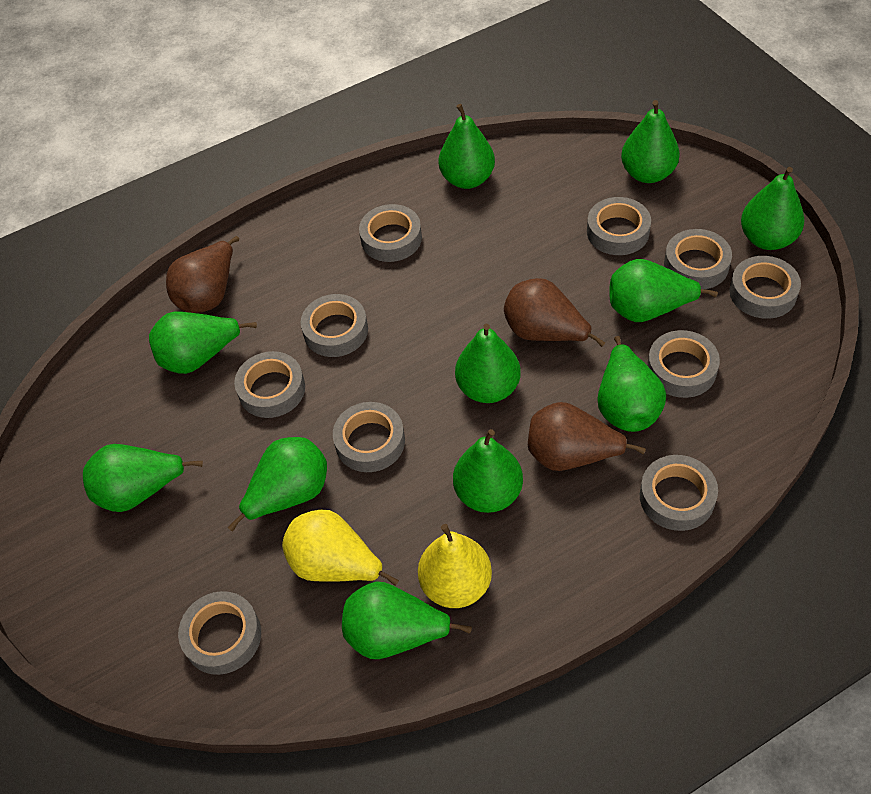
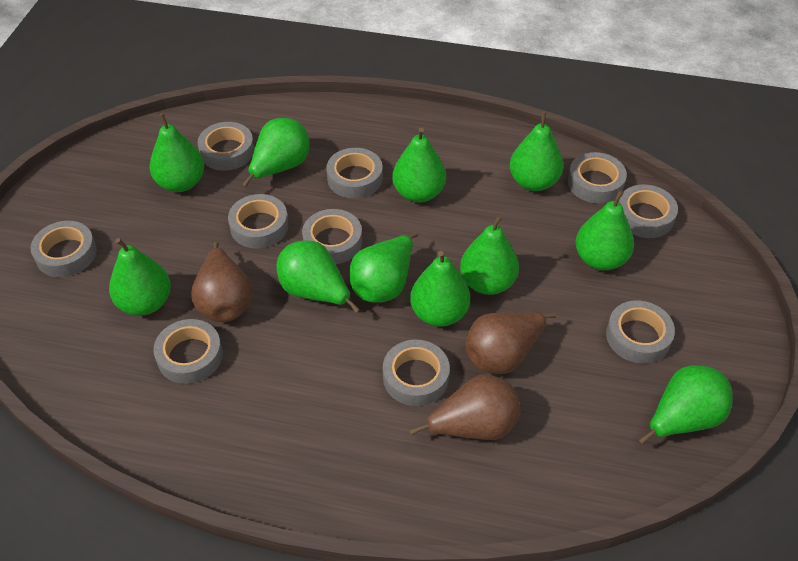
yellow pear: 2 -> 0

